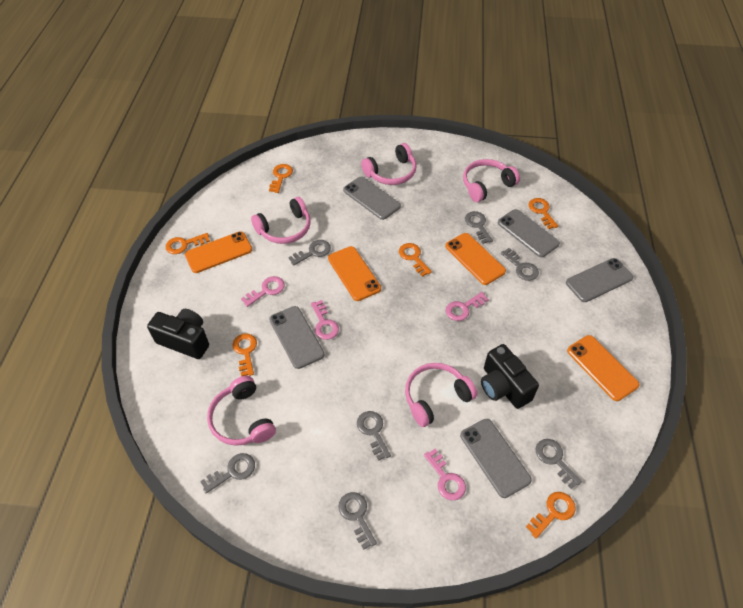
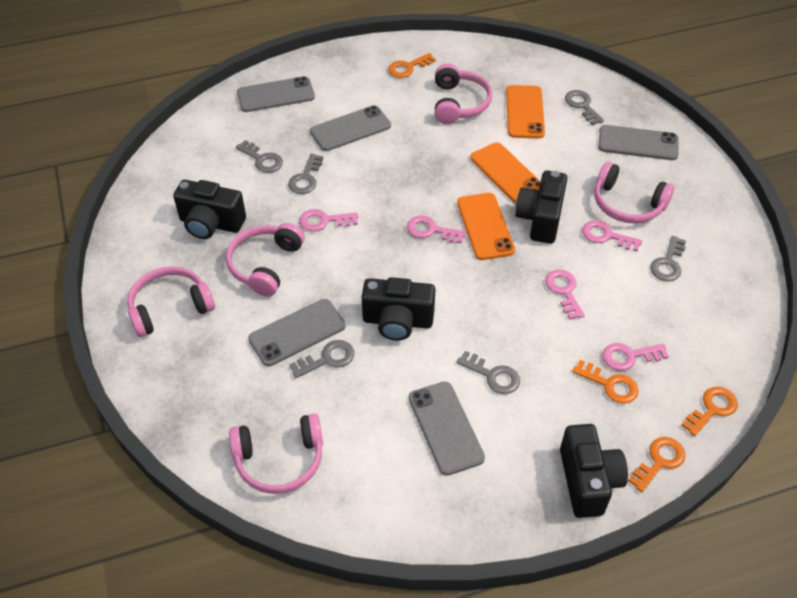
black camera: 2 -> 4
grey key: 7 -> 6
orange key: 6 -> 4
orange phone: 4 -> 3
pink key: 4 -> 5

